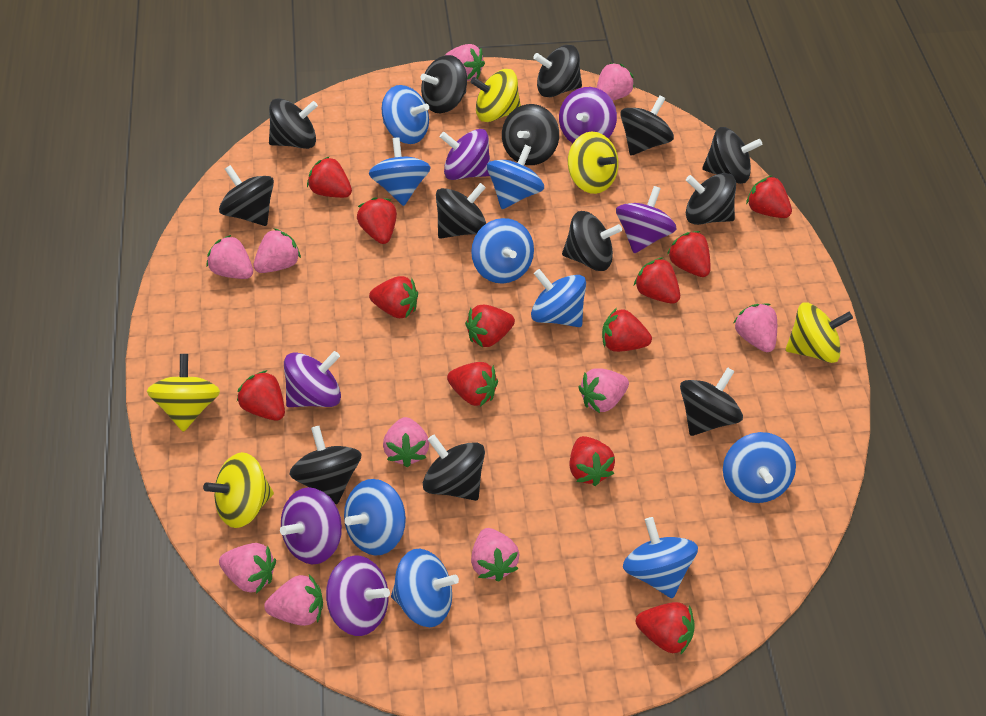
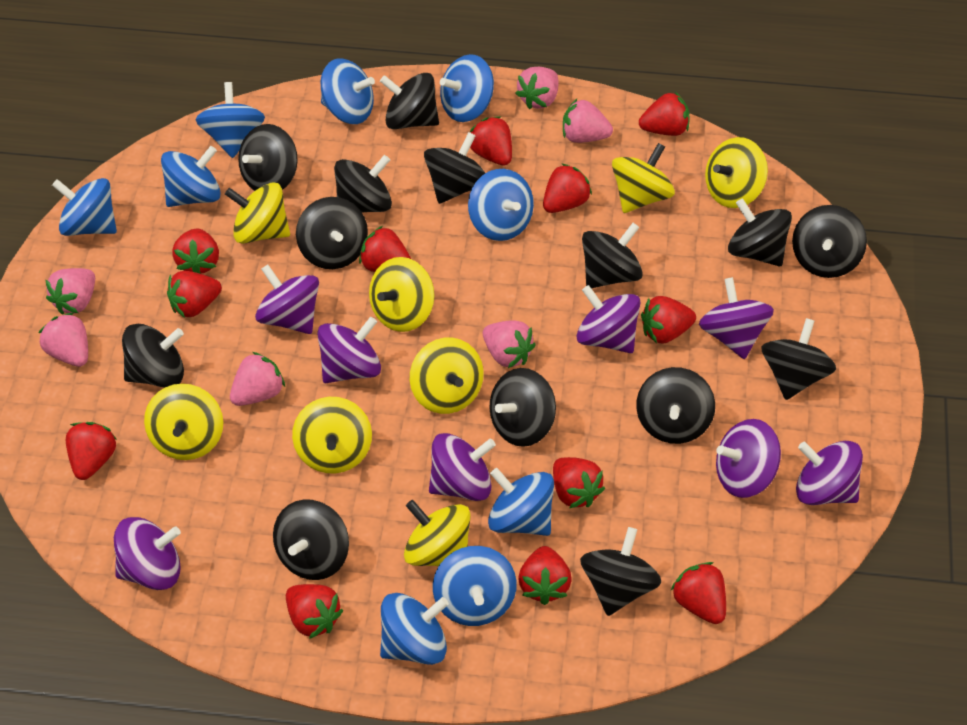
black spinning top: 13 -> 14
pink strawberry: 10 -> 6
purple spinning top: 6 -> 8
yellow spinning top: 5 -> 8

